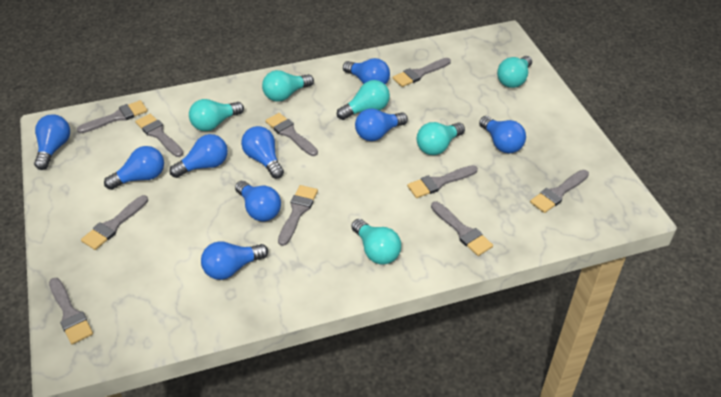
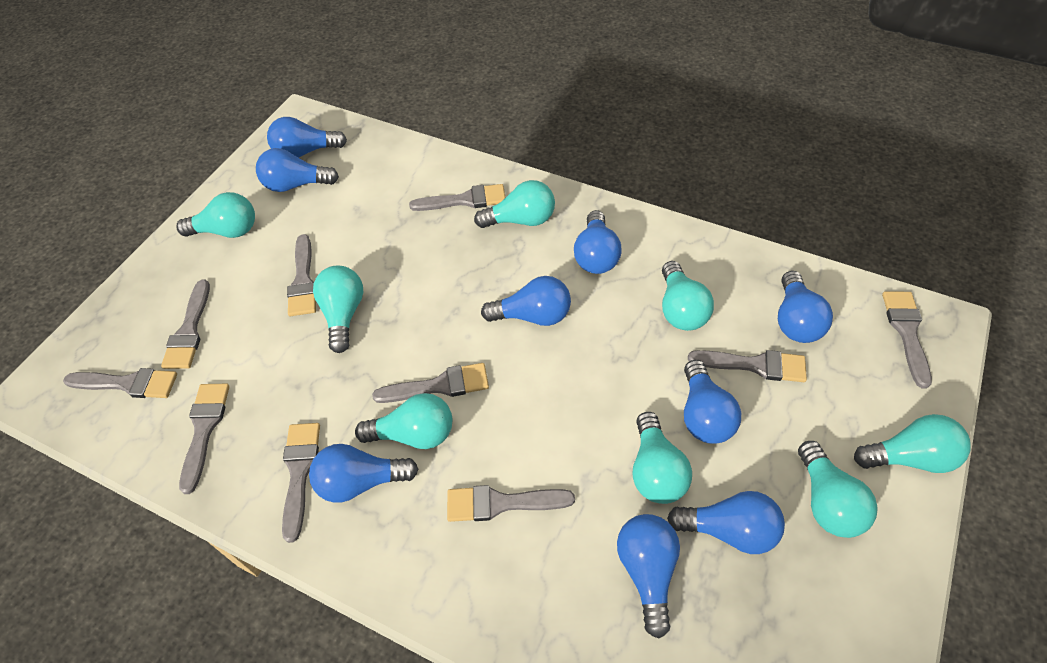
turquoise light bulb: 6 -> 8

